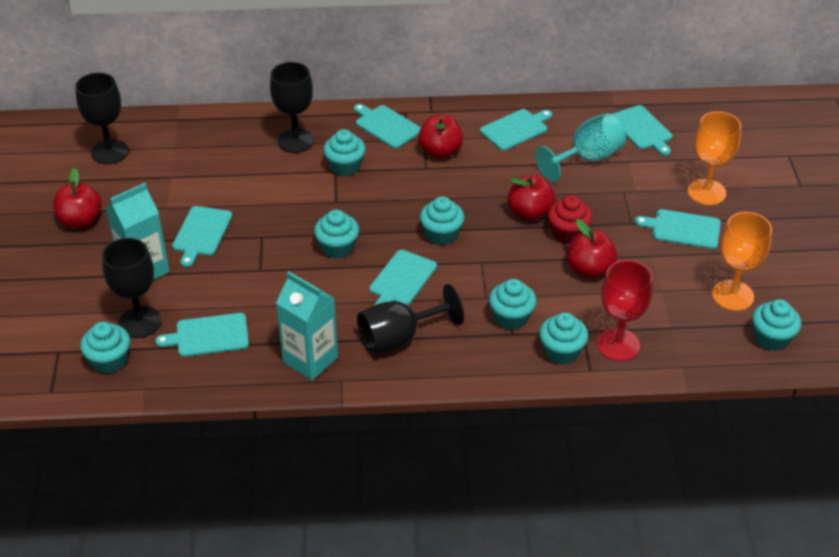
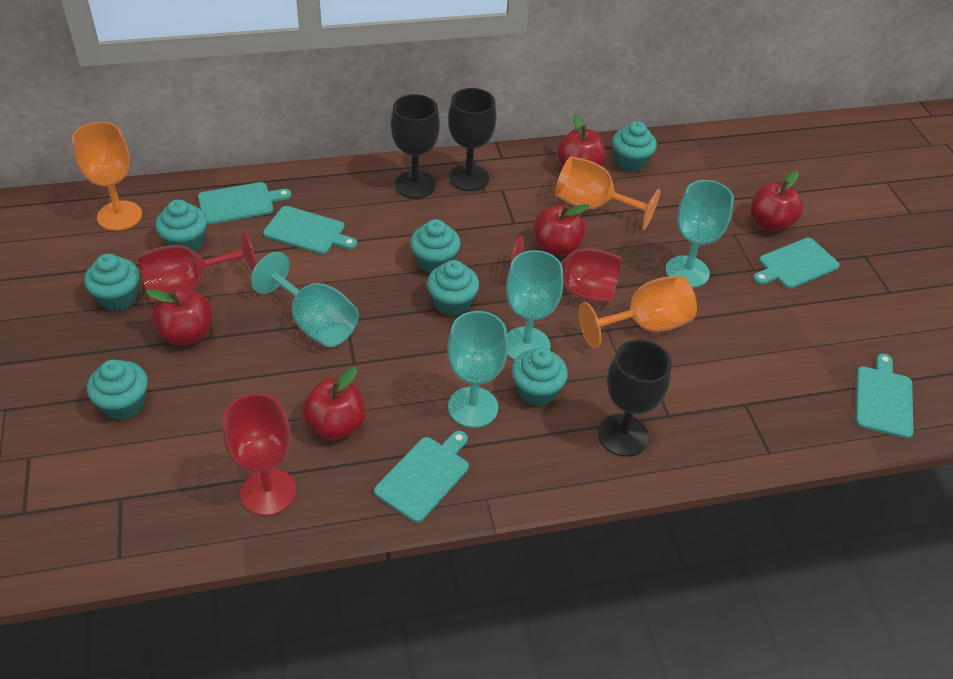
black goblet: 4 -> 3
orange goblet: 2 -> 3
red apple: 4 -> 5
red cupcake: 1 -> 0
red goblet: 1 -> 3
turquoise carton: 2 -> 0
turquoise cutting board: 7 -> 5
turquoise goblet: 1 -> 4

